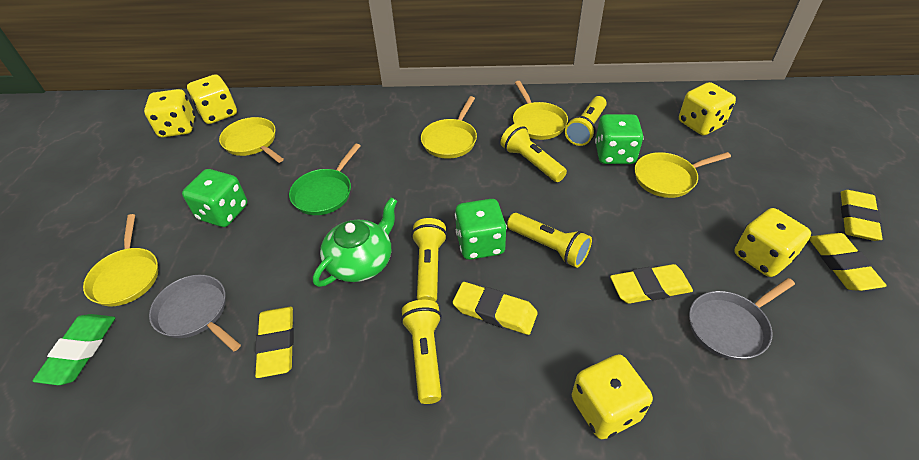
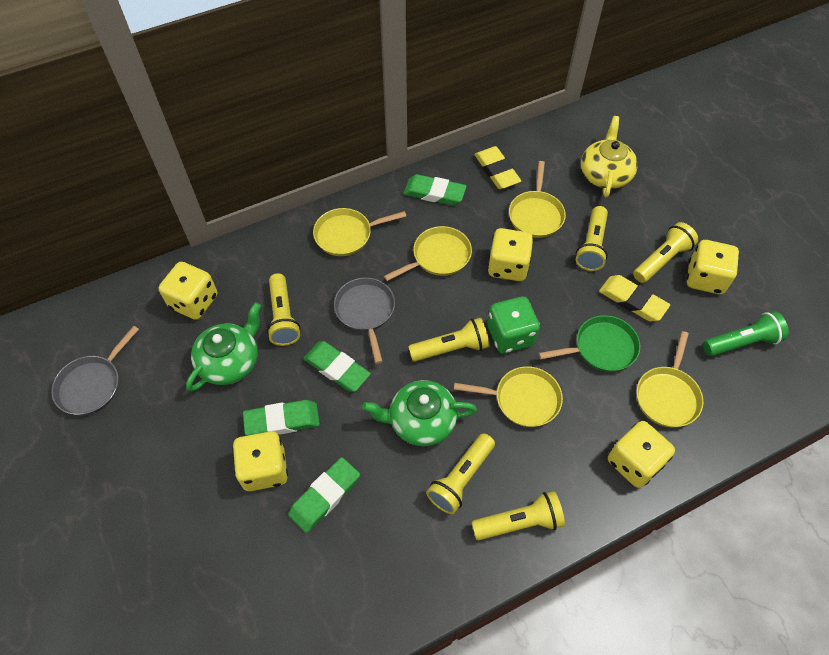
green dice: 3 -> 1
green eraser: 1 -> 4
green flashlight: 0 -> 1
green teapot: 1 -> 2
yellow eraser: 5 -> 2
yellow flashlight: 5 -> 6
yellow teapot: 0 -> 1

